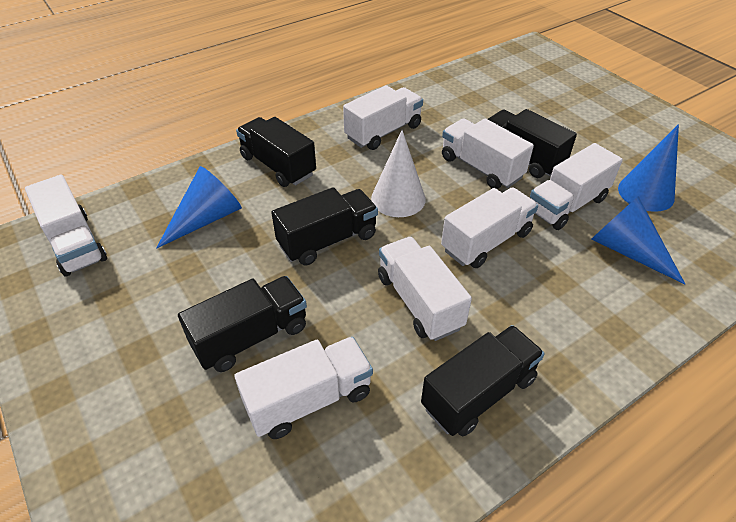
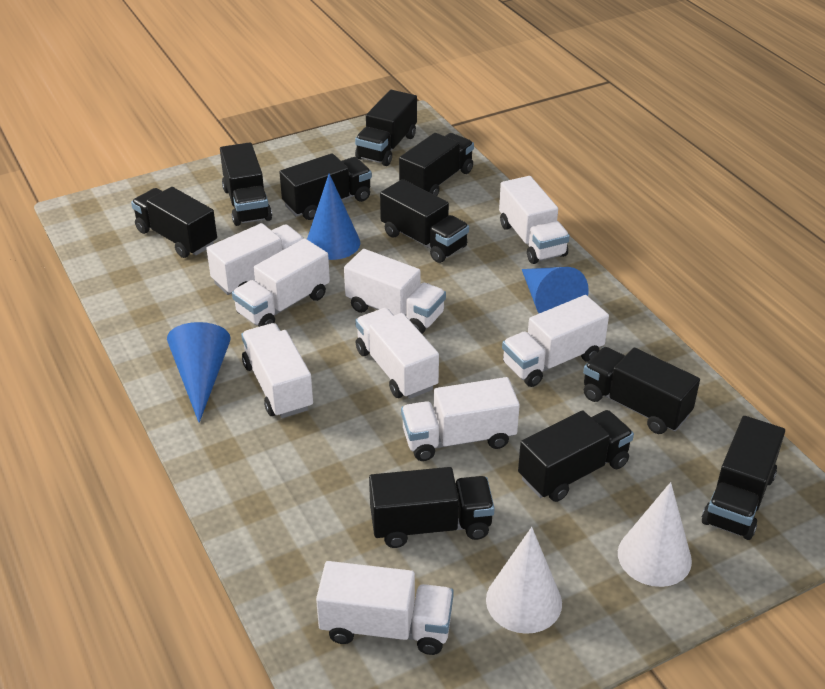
black truck: 5 -> 10
white cone: 1 -> 2
white truck: 7 -> 9

